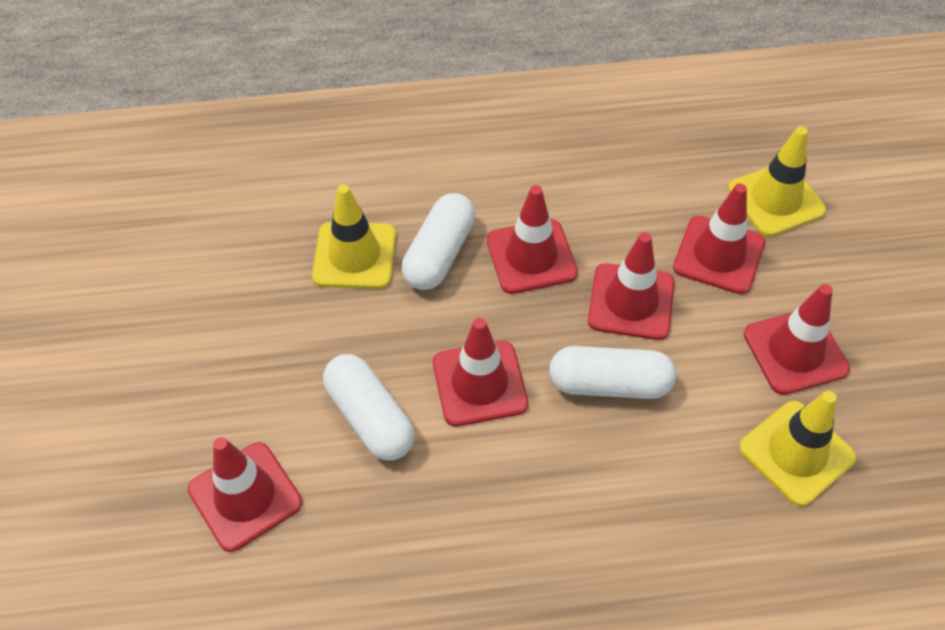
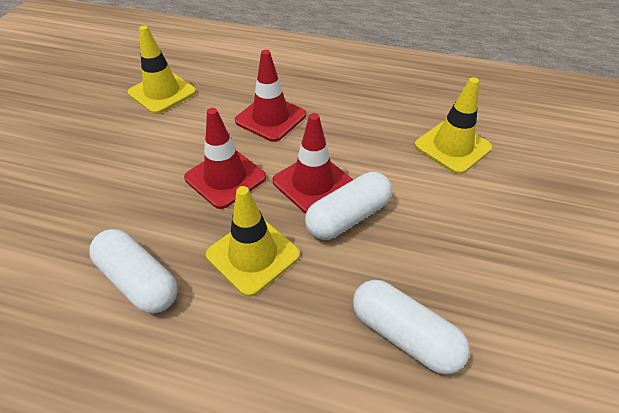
red traffic cone: 6 -> 3

